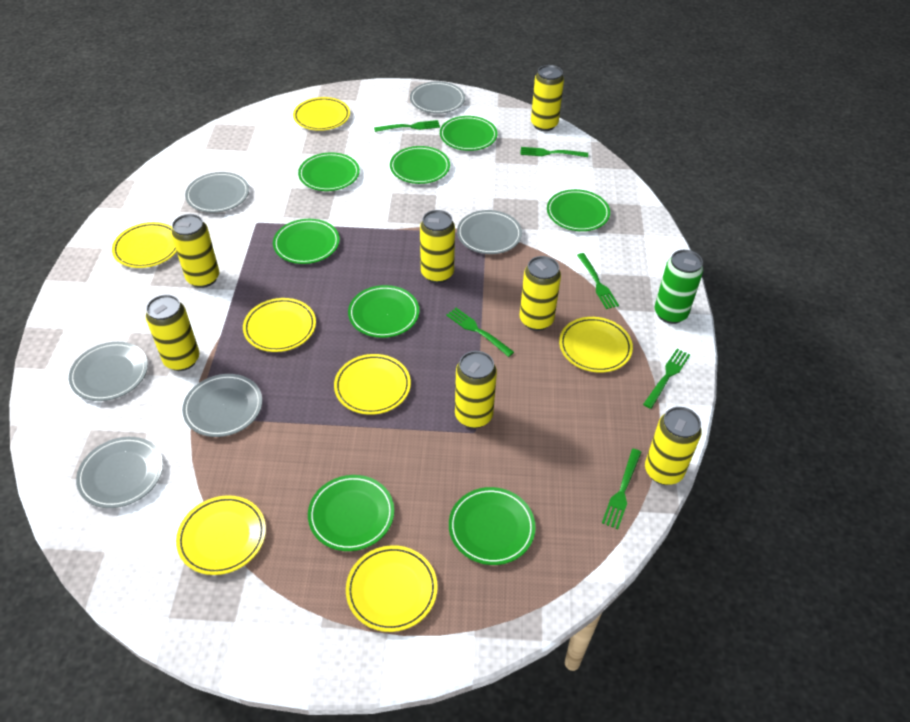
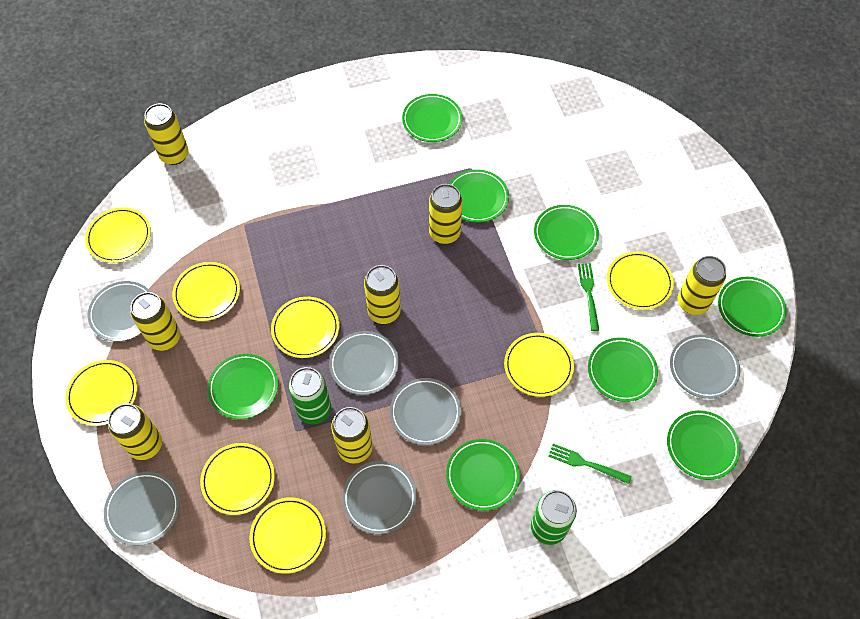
green can: 1 -> 2
green fork: 6 -> 2
yellow plate: 7 -> 8

